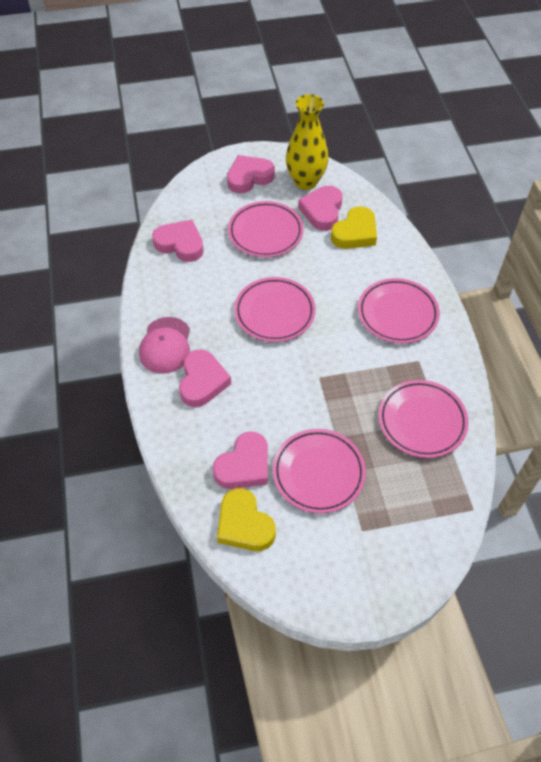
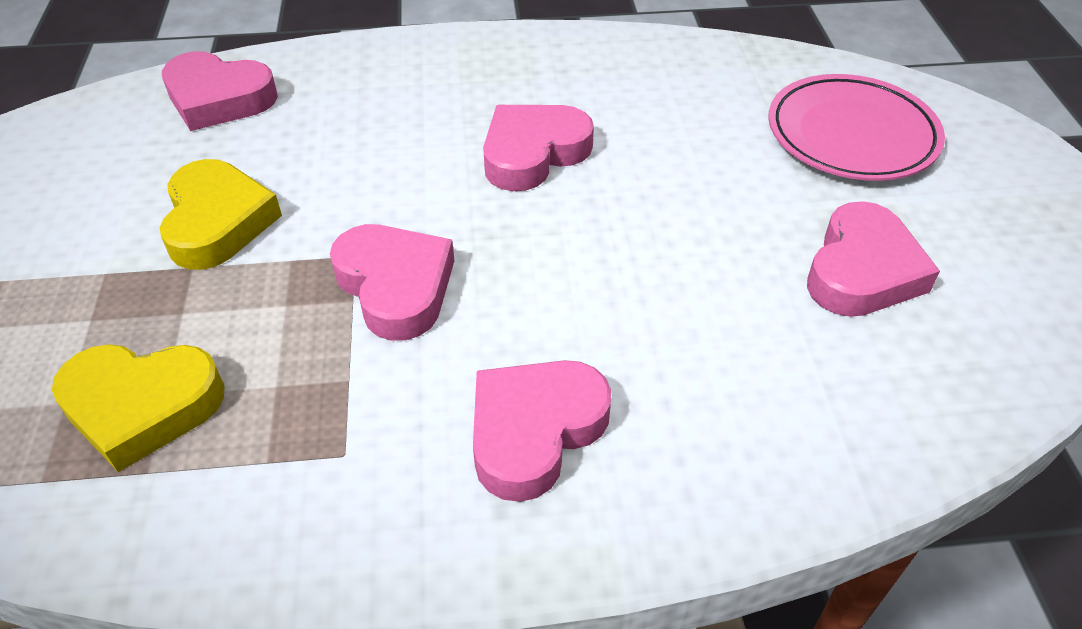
pink cap: 1 -> 0
pink plate: 5 -> 1
yellow vase: 1 -> 0

